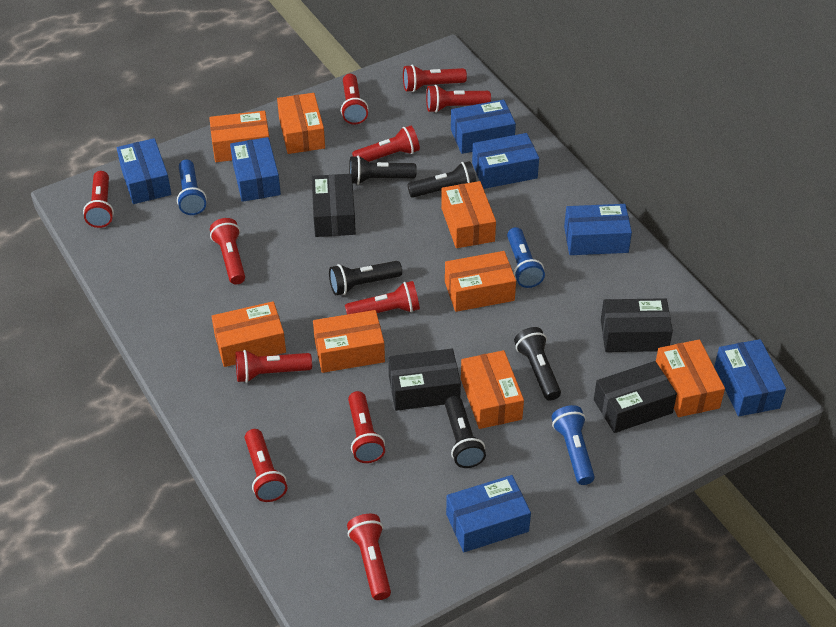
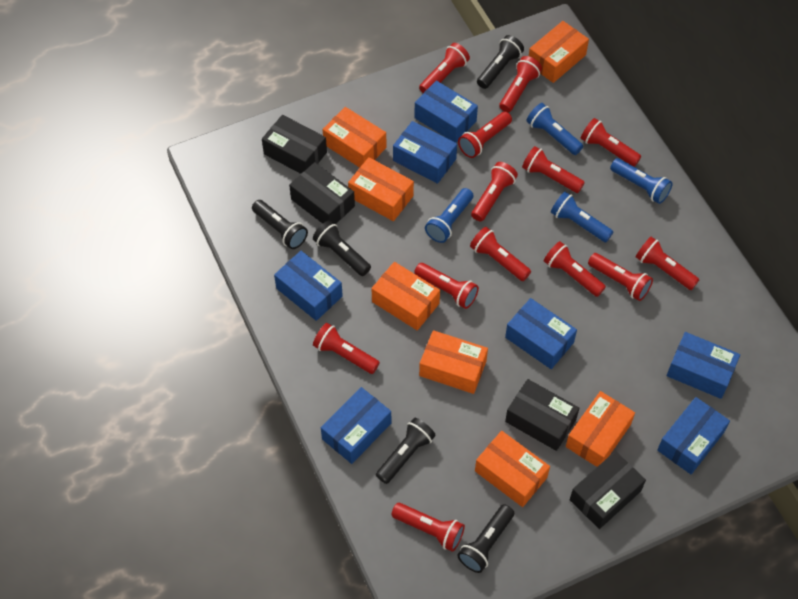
blue flashlight: 3 -> 4
orange box: 8 -> 7
red flashlight: 11 -> 13

